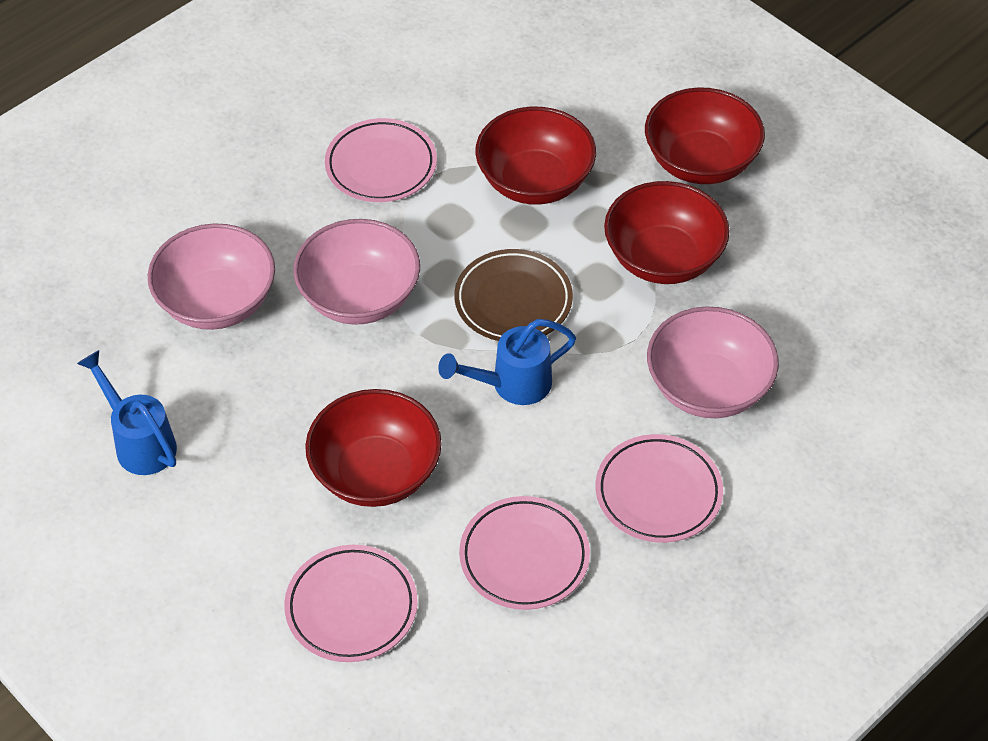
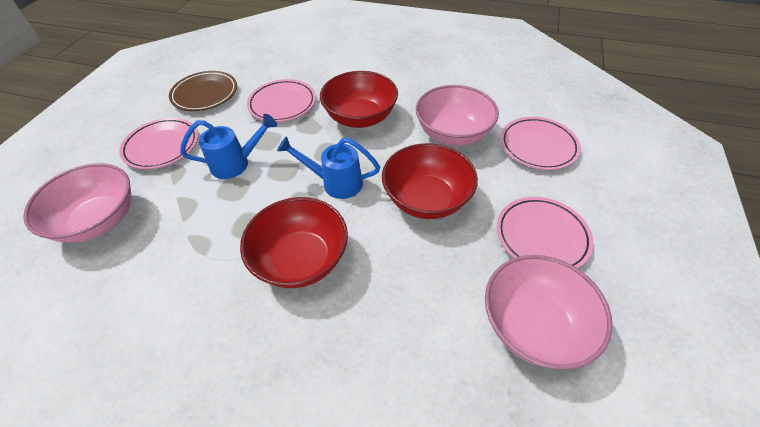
red bowl: 4 -> 3

